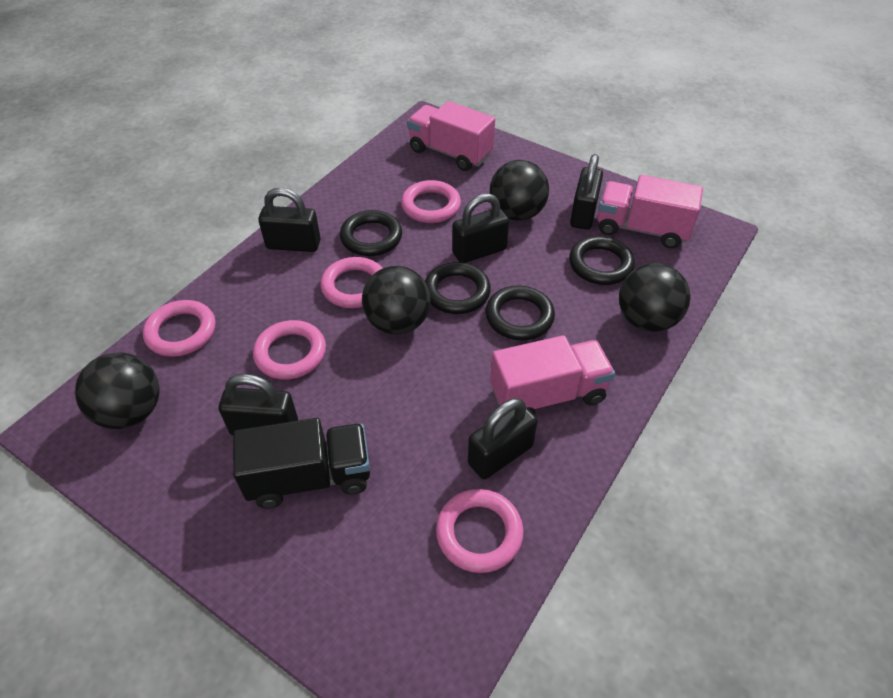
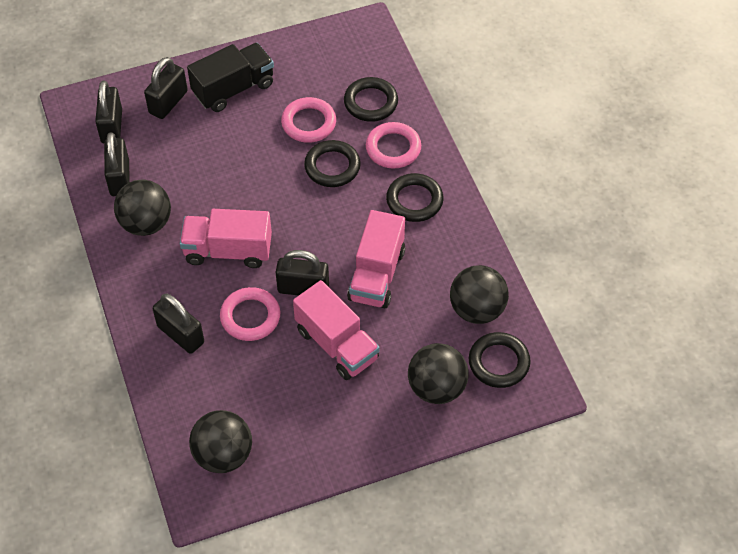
pink ring: 5 -> 3

